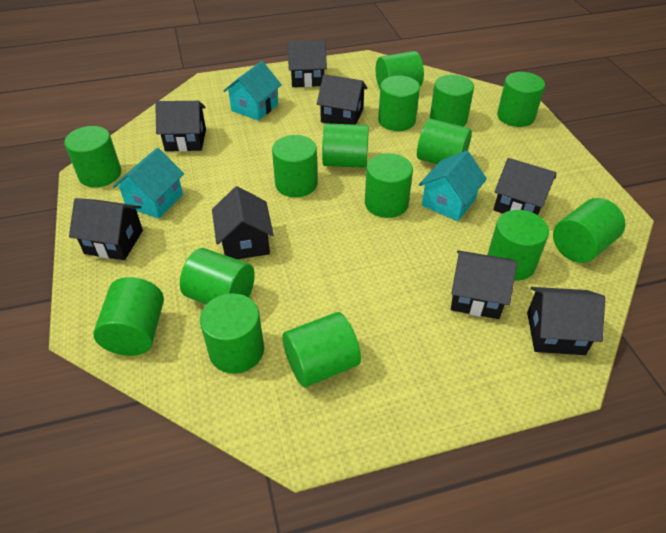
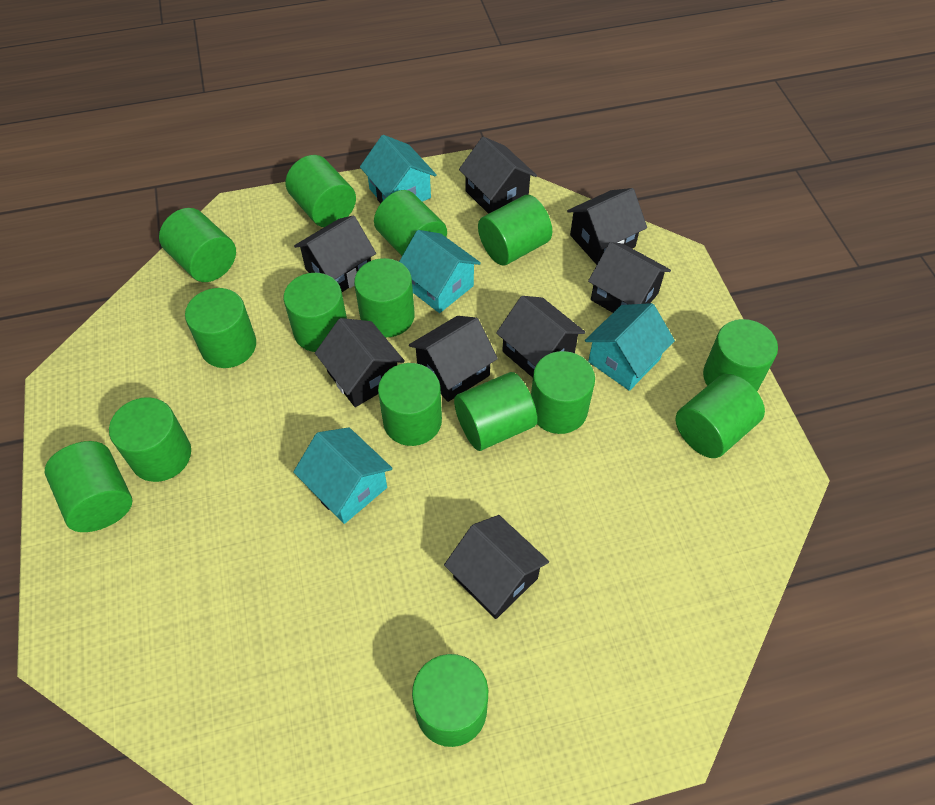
turquoise house: 3 -> 4

